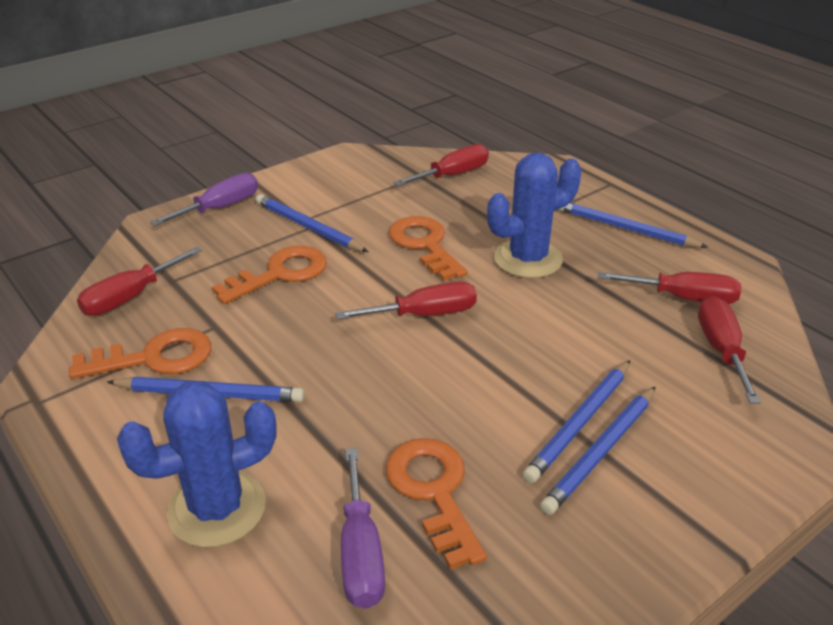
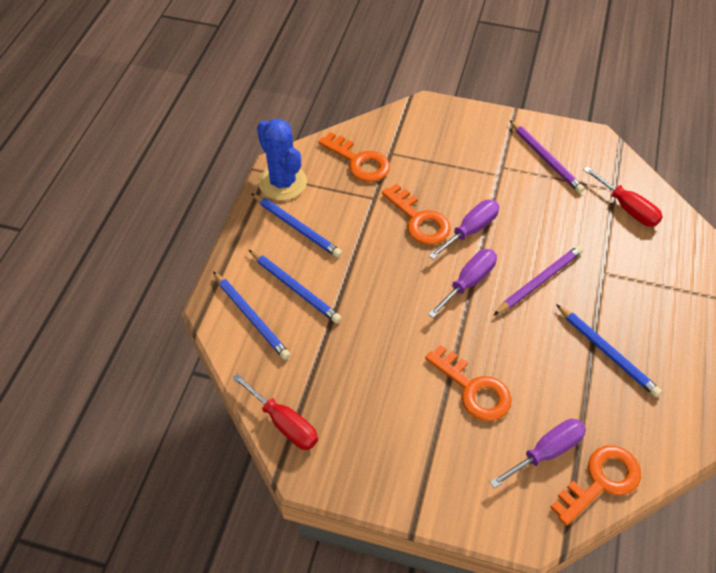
blue cactus: 2 -> 1
blue pencil: 5 -> 4
purple pencil: 0 -> 2
purple screwdriver: 2 -> 3
red screwdriver: 5 -> 2

